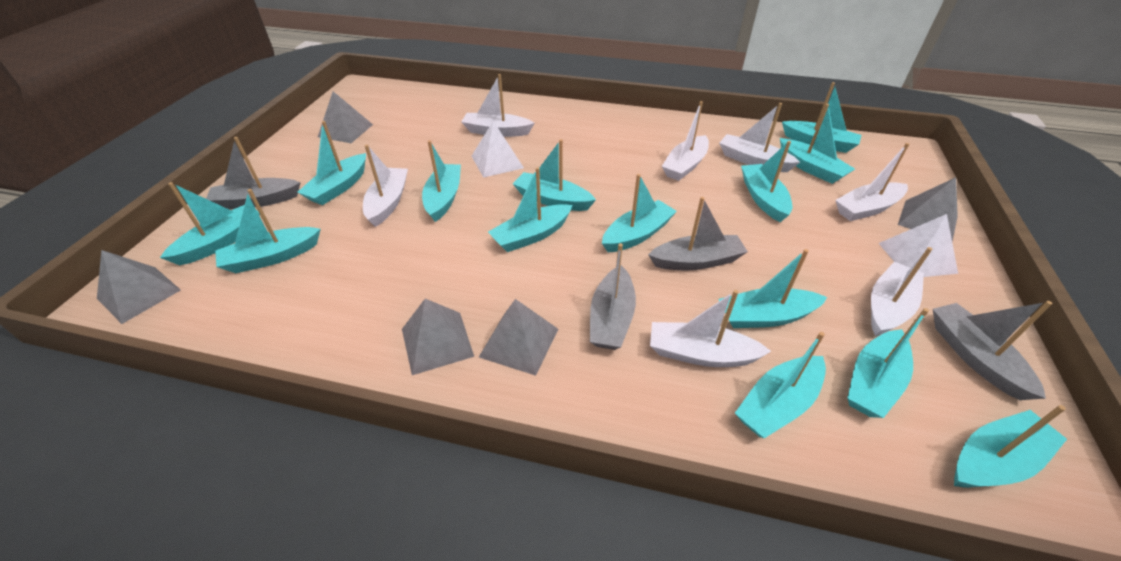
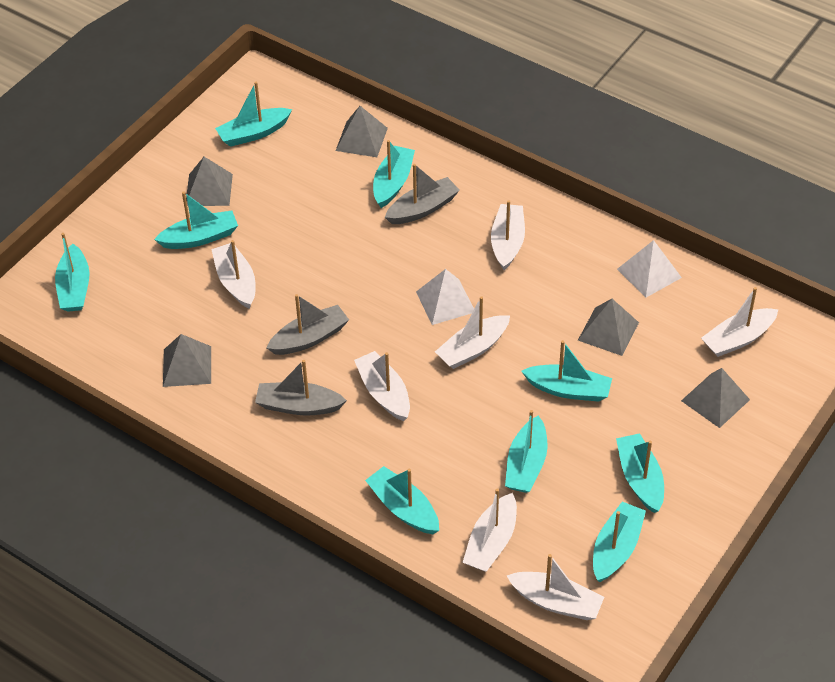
grey boat: 4 -> 3
turquoise boat: 14 -> 9

